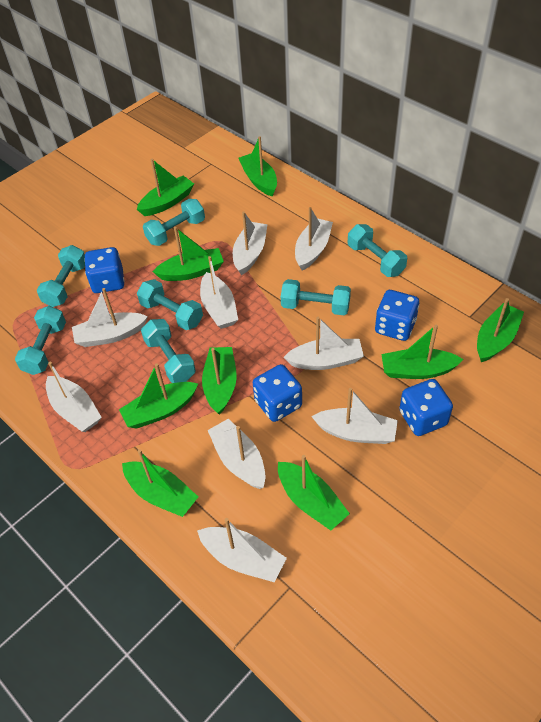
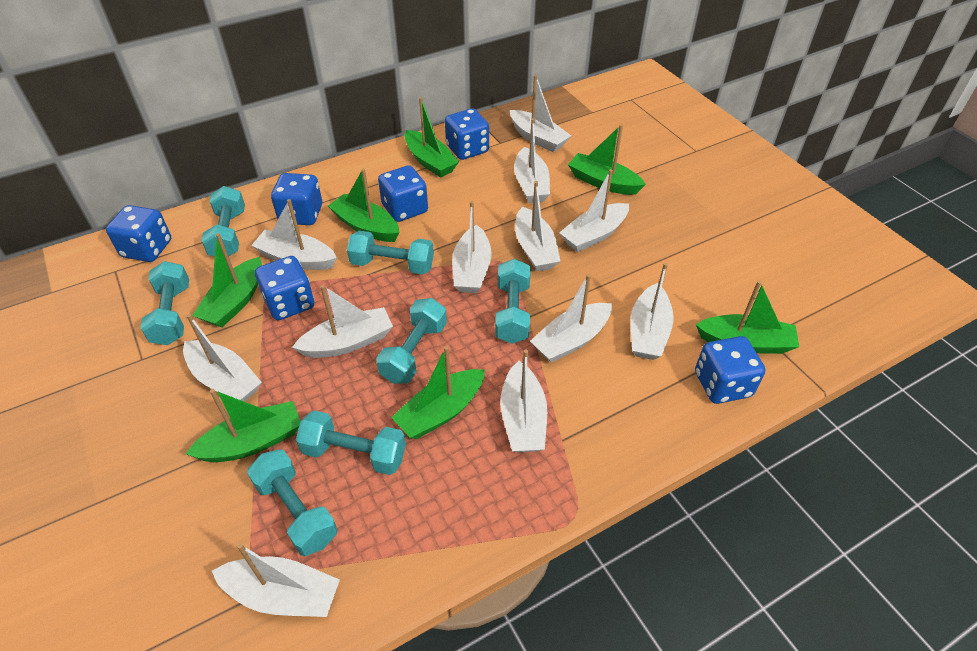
blue dice: 4 -> 6
green boat: 9 -> 7
white boat: 9 -> 12

